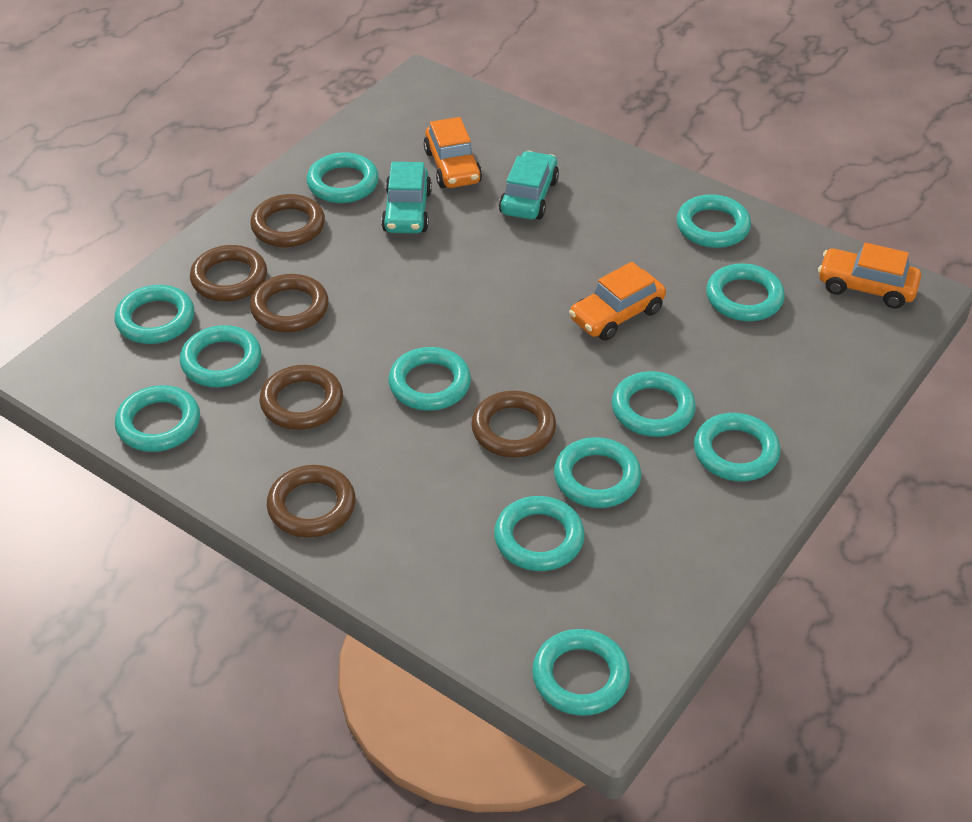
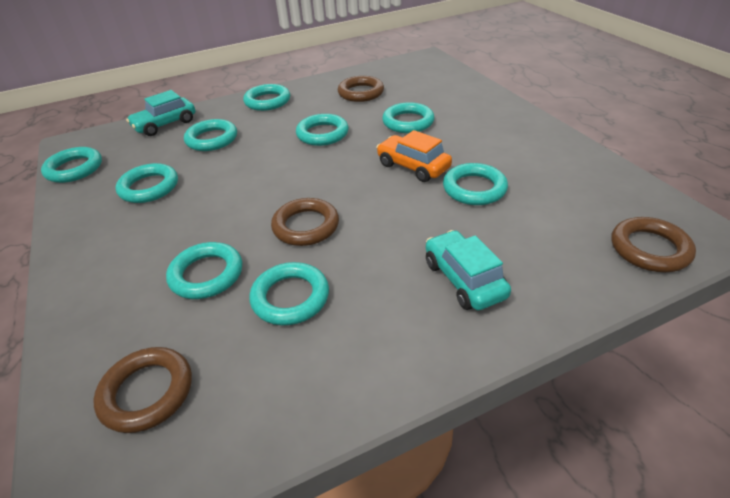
brown ring: 6 -> 4
orange car: 3 -> 1
turquoise ring: 12 -> 9

